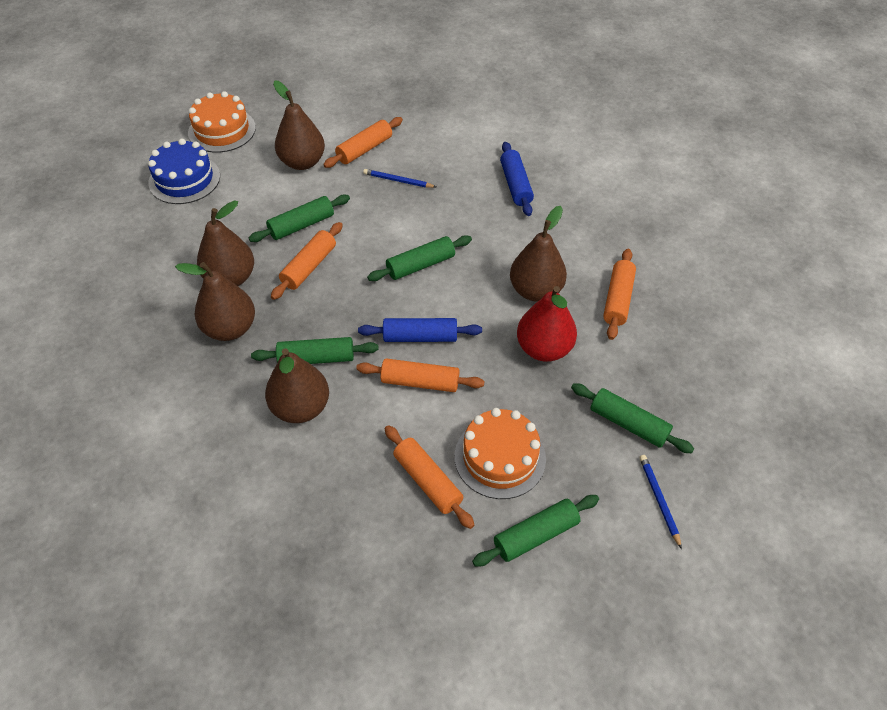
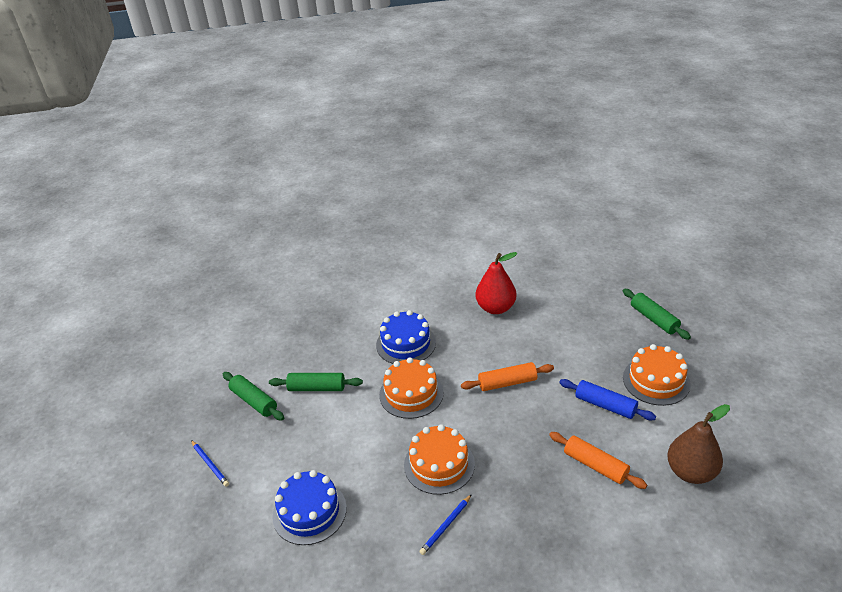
blue cake: 1 -> 2
blue rolling pin: 2 -> 1
brown pear: 5 -> 1
green rolling pin: 5 -> 3
orange cake: 2 -> 3
orange rolling pin: 5 -> 2

